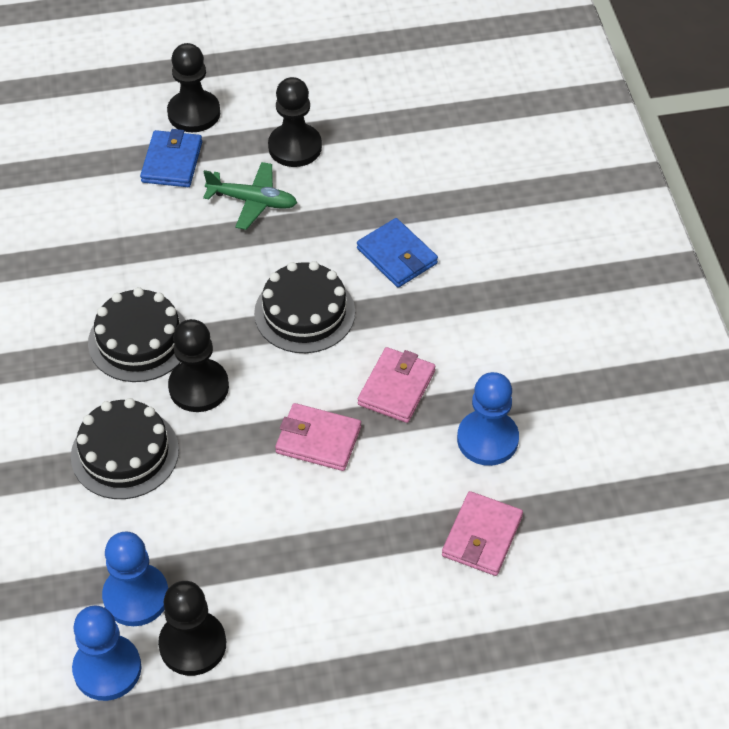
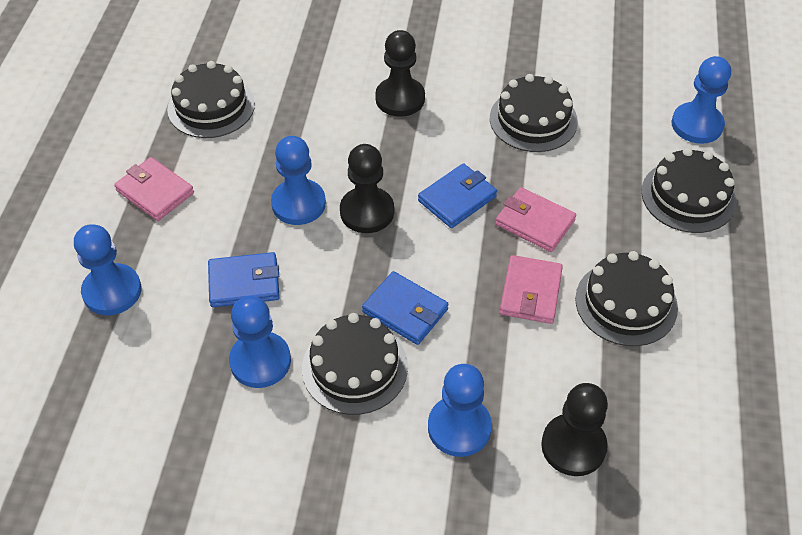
black cake: 3 -> 5
black pawn: 4 -> 3
blue pawn: 3 -> 5
blue wallet: 2 -> 3
green plane: 1 -> 0

